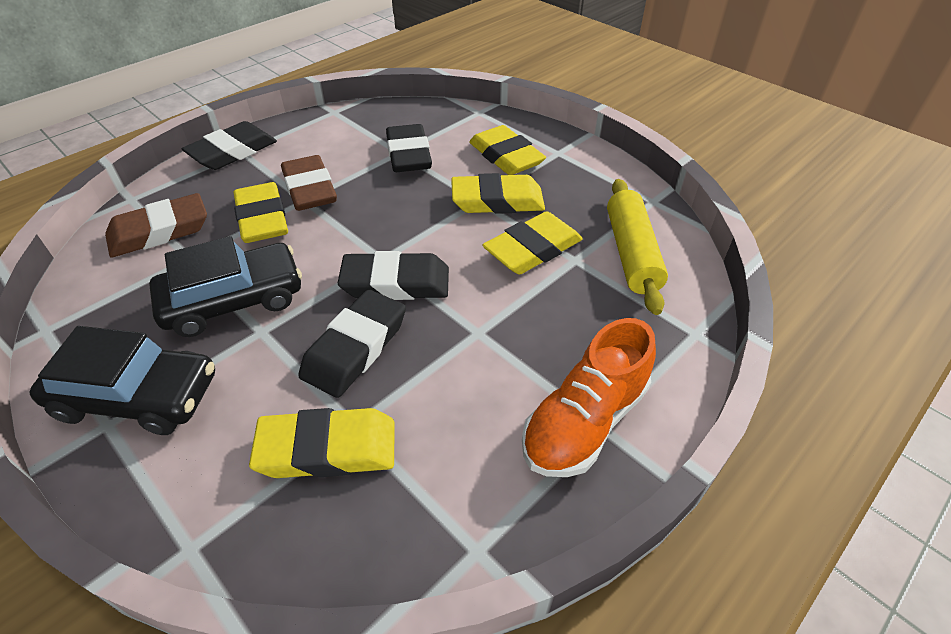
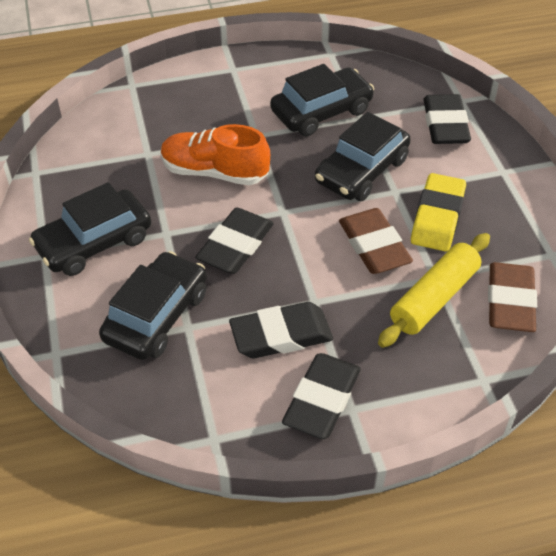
black car: 2 -> 4
yellow eraser: 5 -> 1

